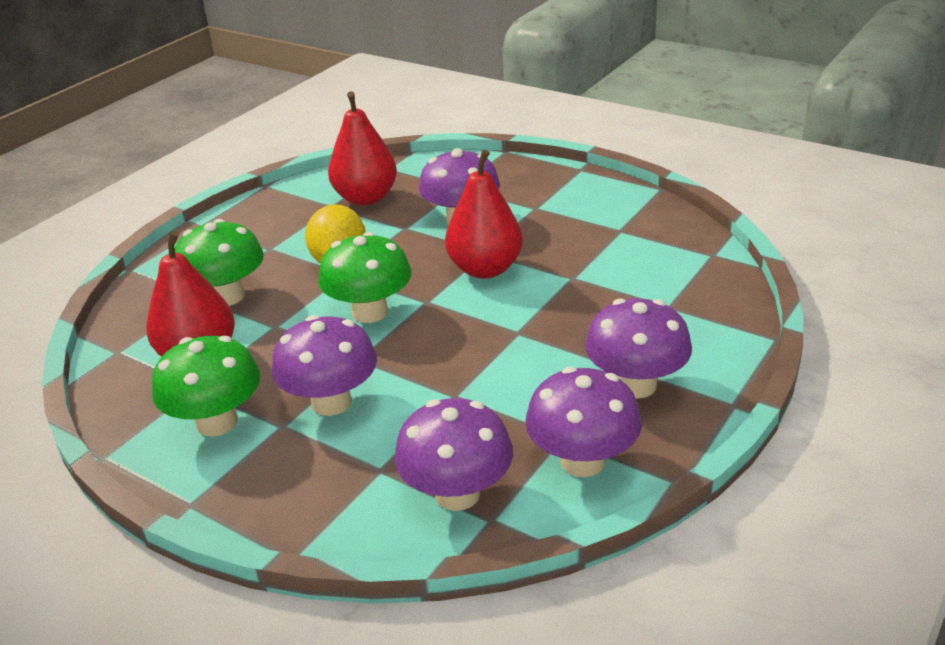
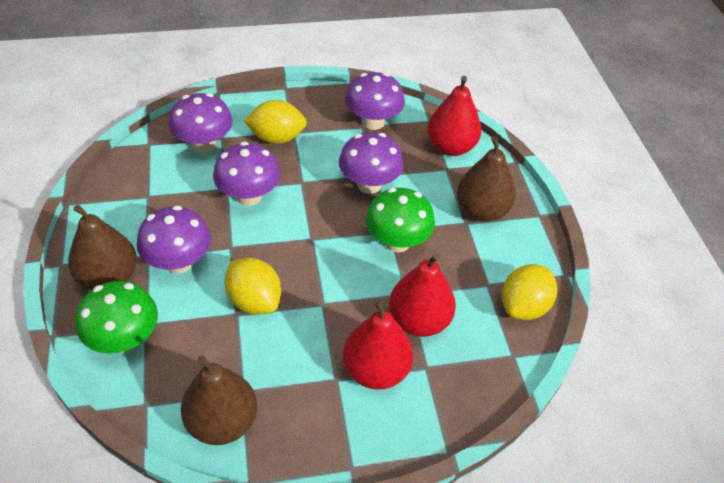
brown pear: 0 -> 3
green mushroom: 3 -> 2
yellow lemon: 1 -> 3

